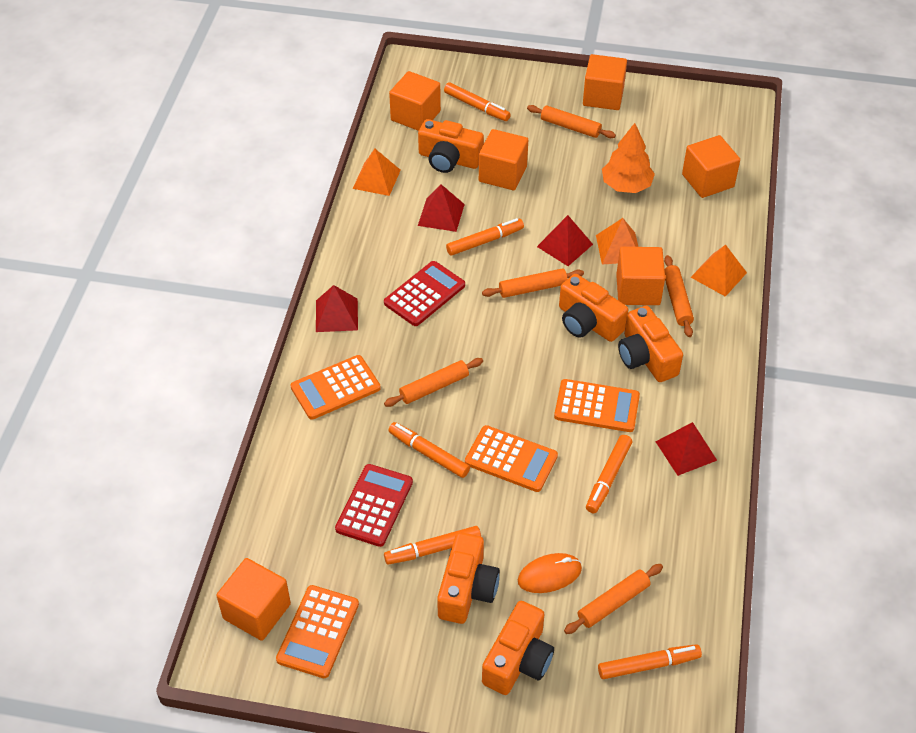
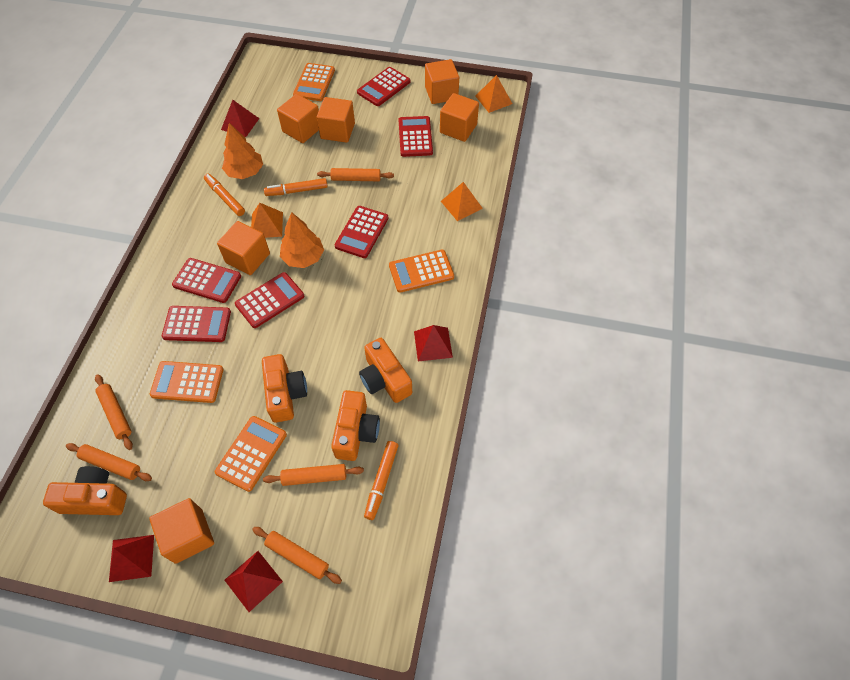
orange camera: 5 -> 4
orange marker: 6 -> 3
orange mouse: 1 -> 0
orange tree: 1 -> 2
red calculator: 2 -> 6

